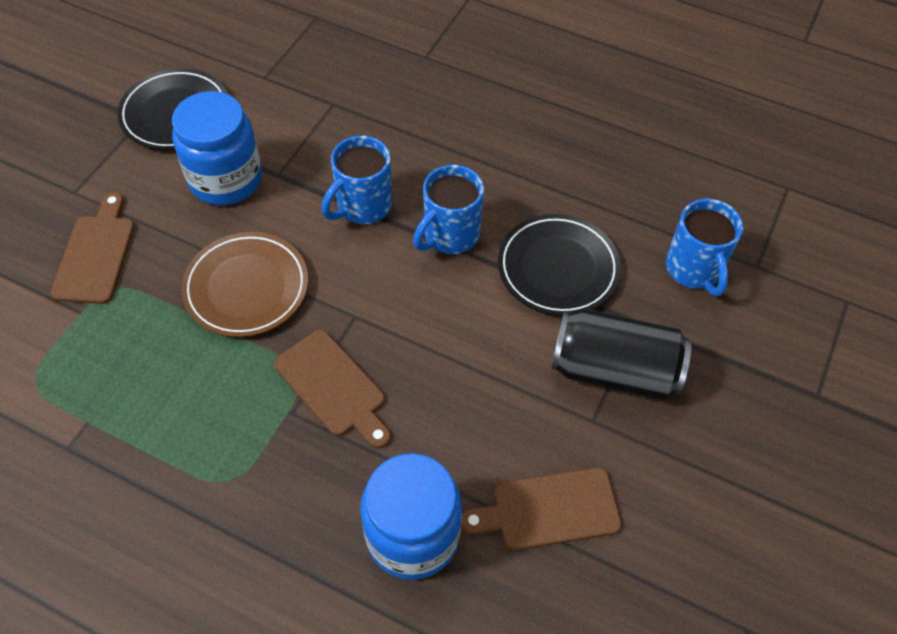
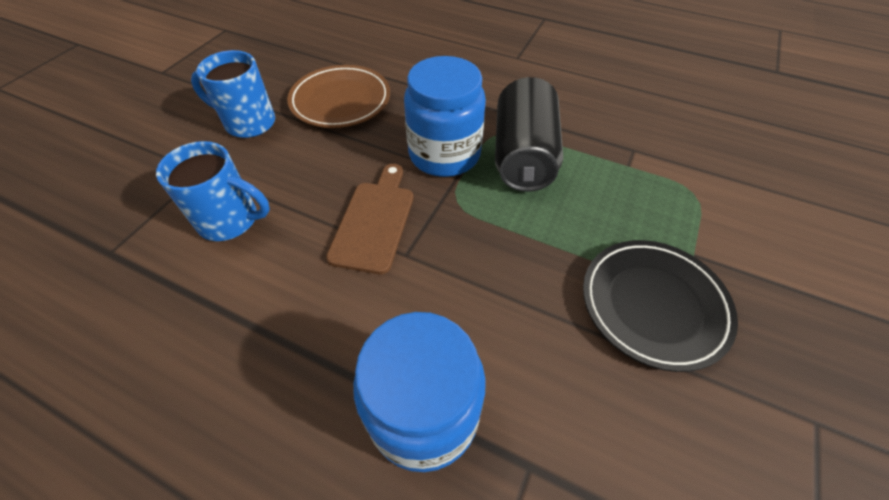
black plate: 2 -> 1
blue mug: 3 -> 2
brown cutting board: 3 -> 1

